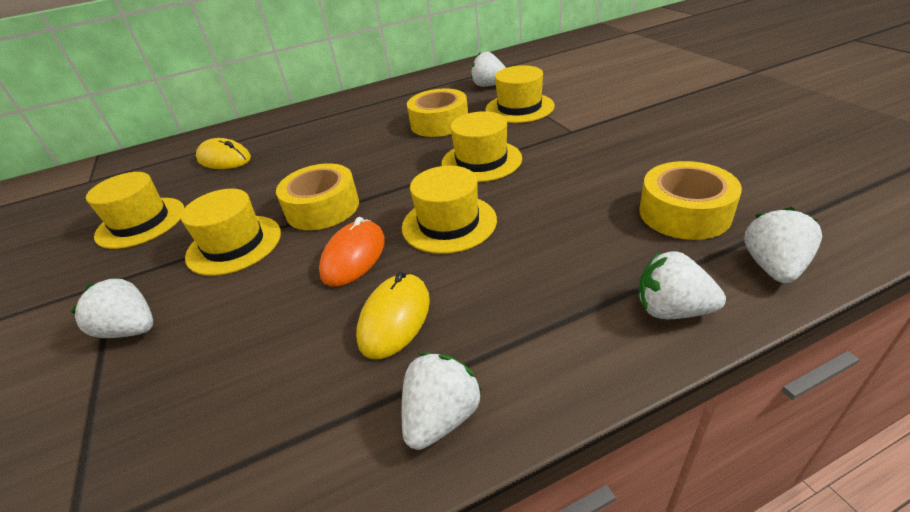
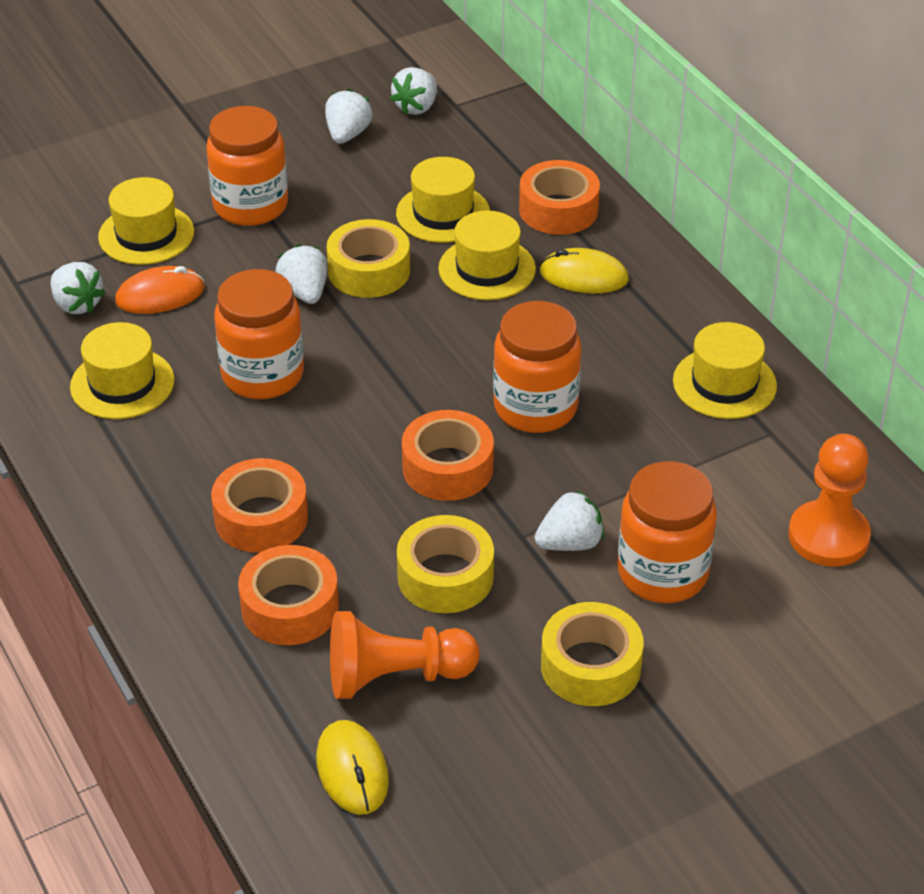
orange jar: 0 -> 4
orange pawn: 0 -> 2
orange tape: 0 -> 4

